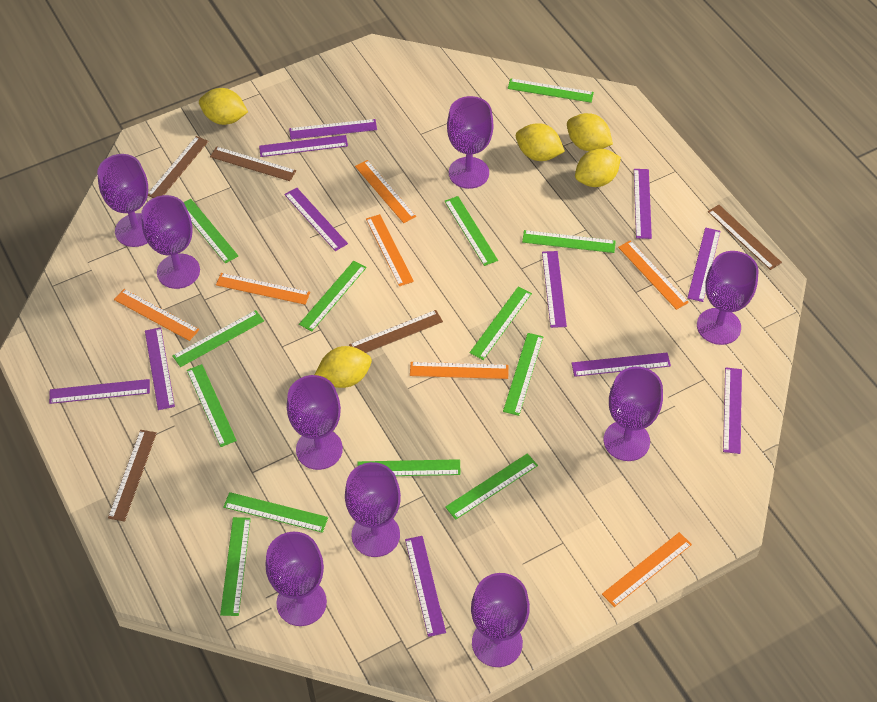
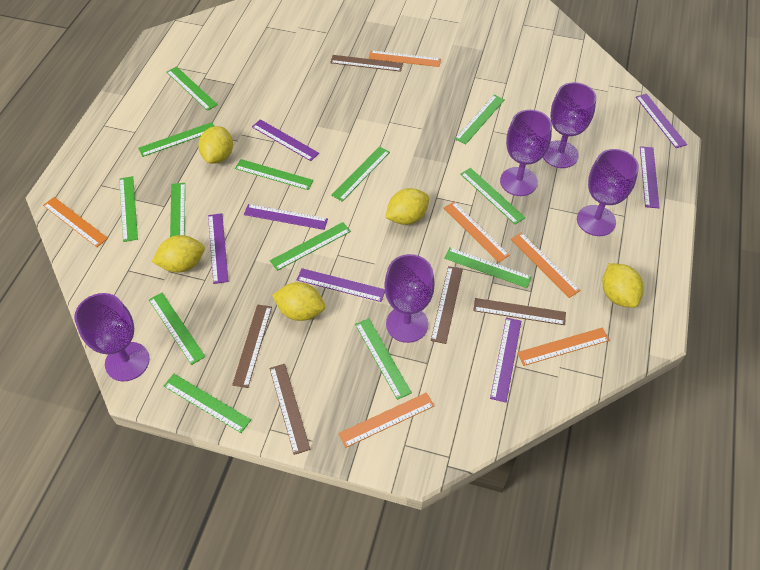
orange ruler: 7 -> 6
purple goblet: 9 -> 5
purple ruler: 11 -> 7

